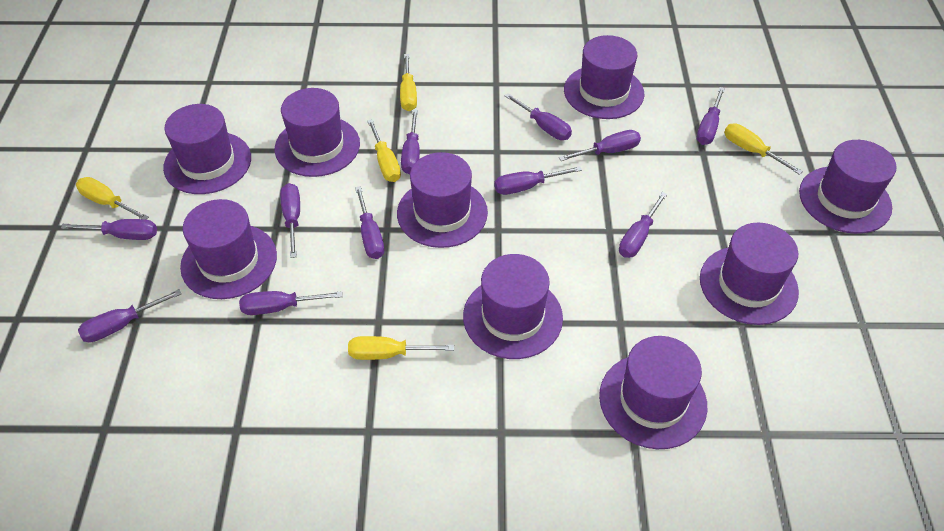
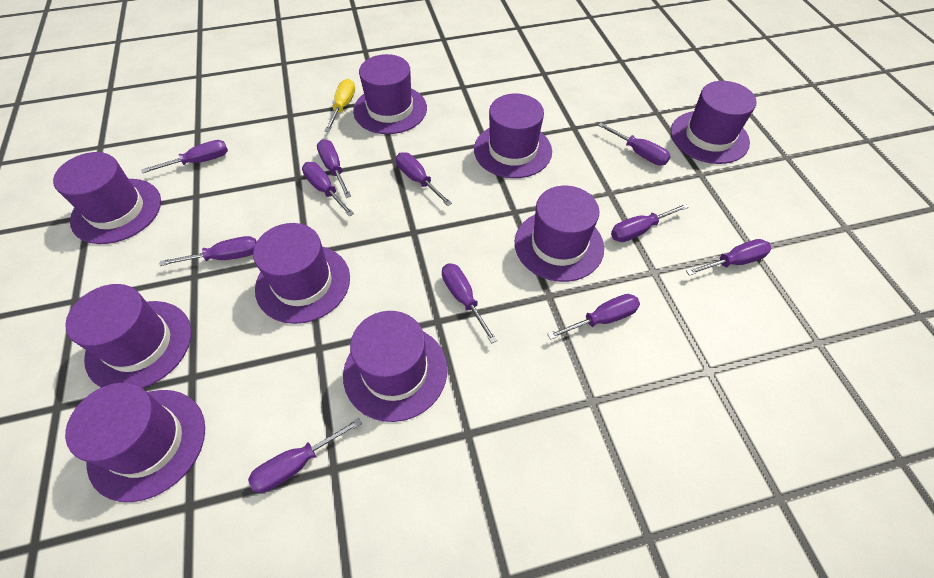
yellow screwdriver: 5 -> 1

